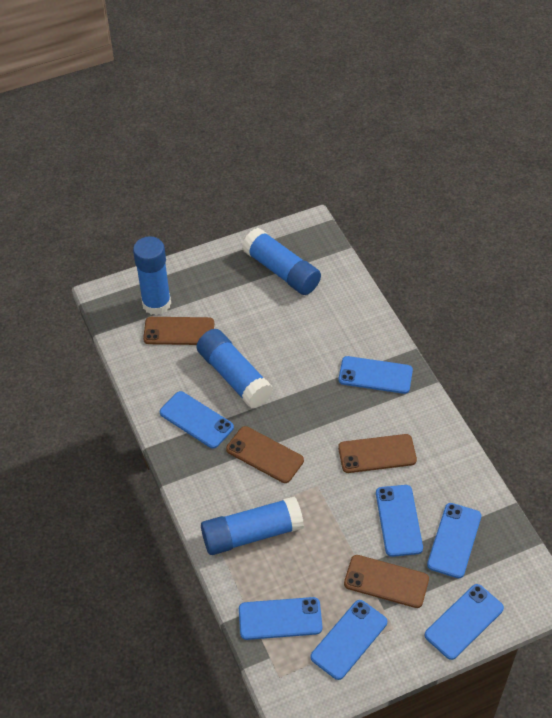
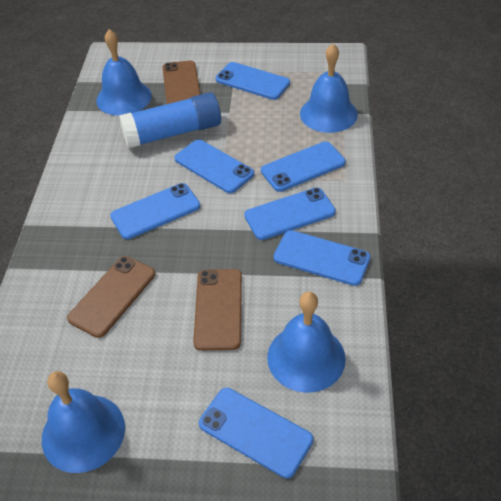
blue bell: 0 -> 4
blue glue stick: 4 -> 1
brown phone: 4 -> 3

